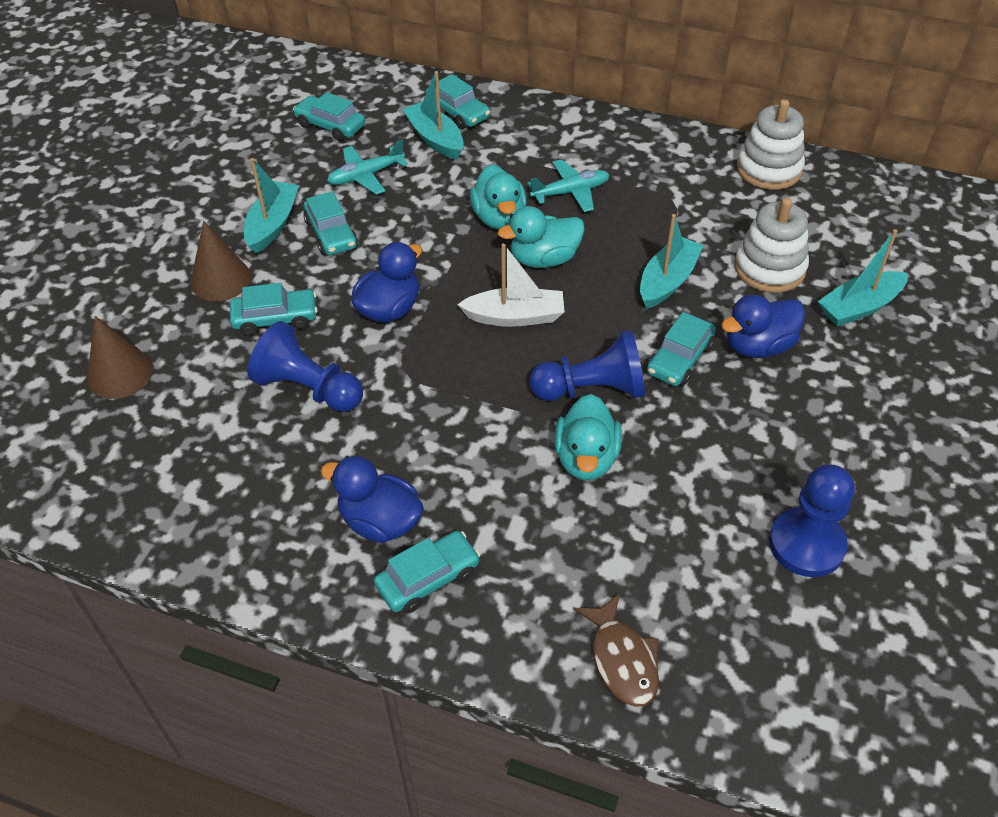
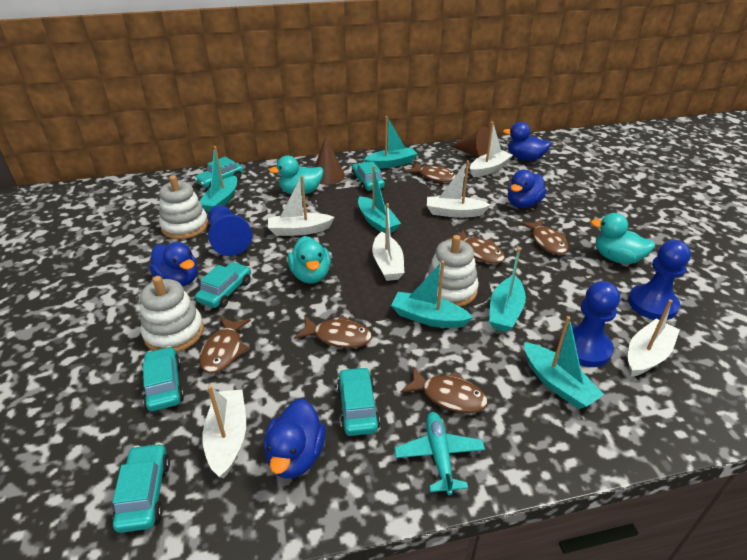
blue duck: 3 -> 4
brown fish: 1 -> 6
turquoise boat: 4 -> 6
turquoise plane: 2 -> 1
white boat: 1 -> 6
white stacking toy: 2 -> 3

